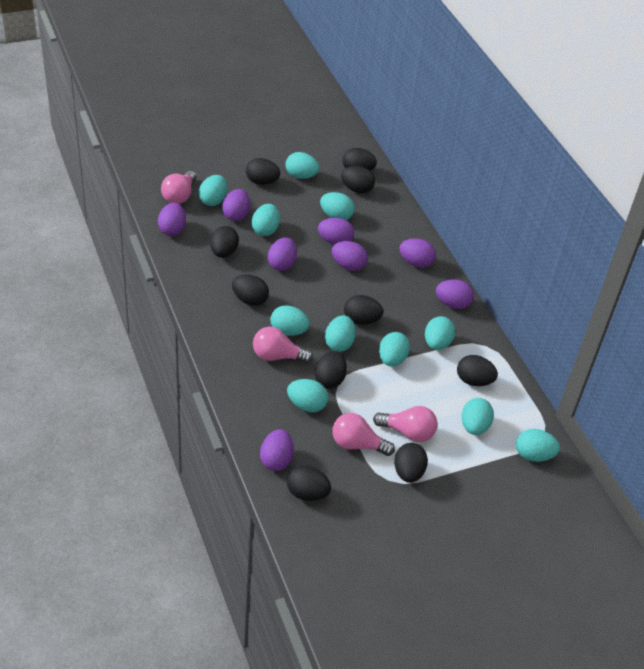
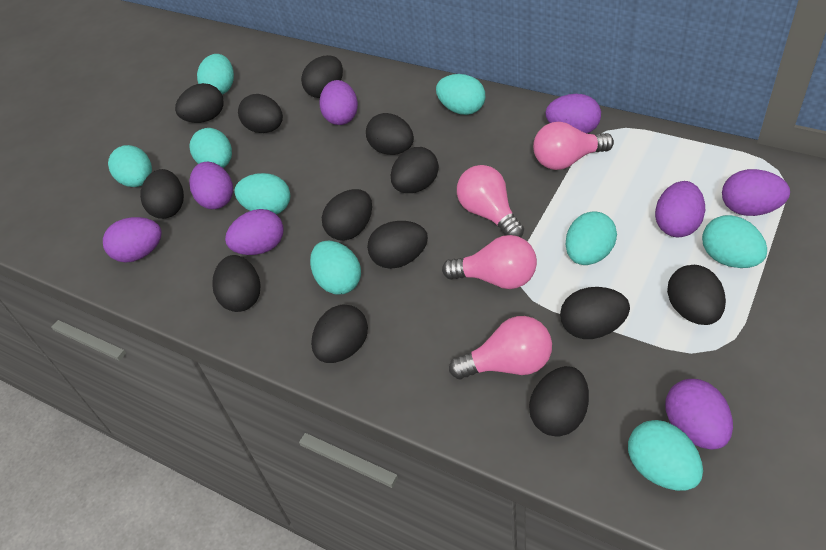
black egg: 10 -> 13
turquoise egg: 11 -> 9

